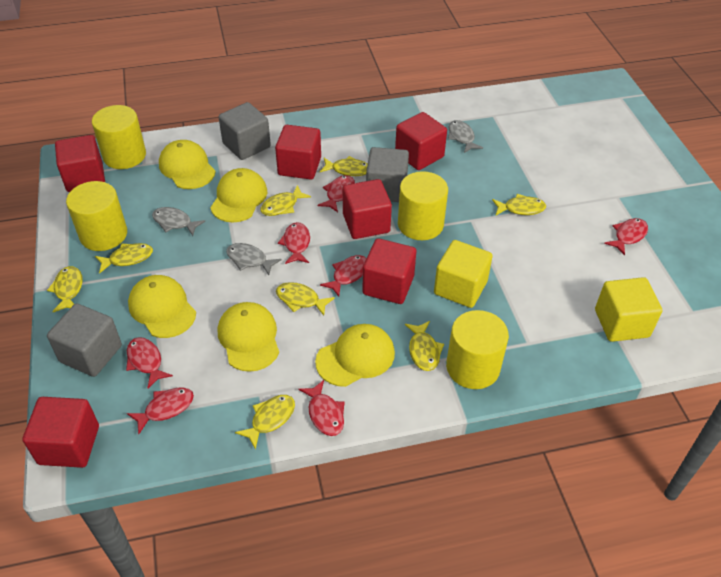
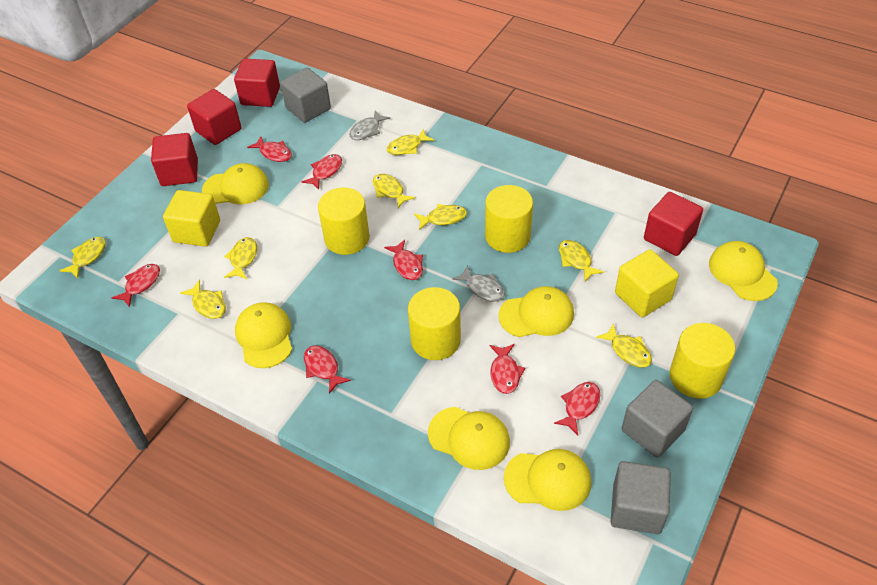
grey fish: 3 -> 2
red cube: 6 -> 4
yellow cap: 5 -> 6

